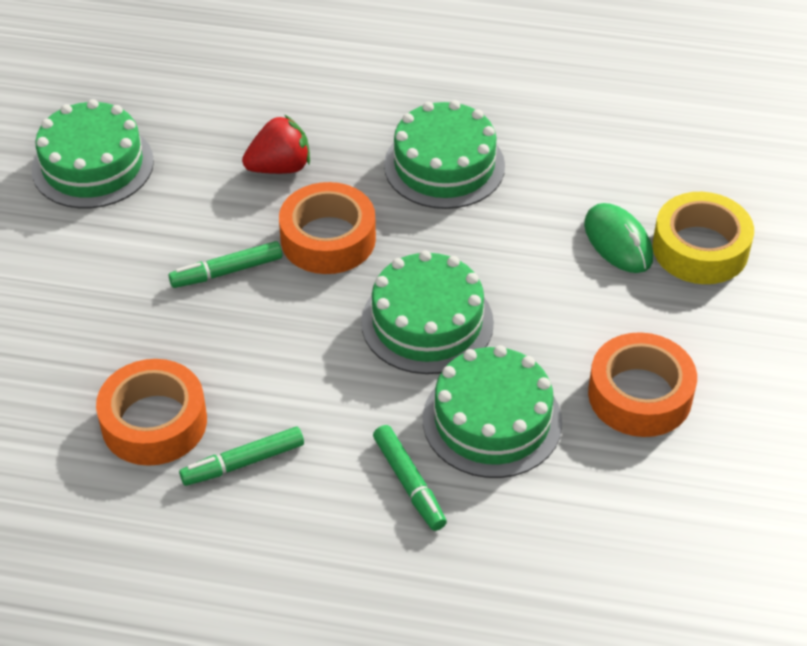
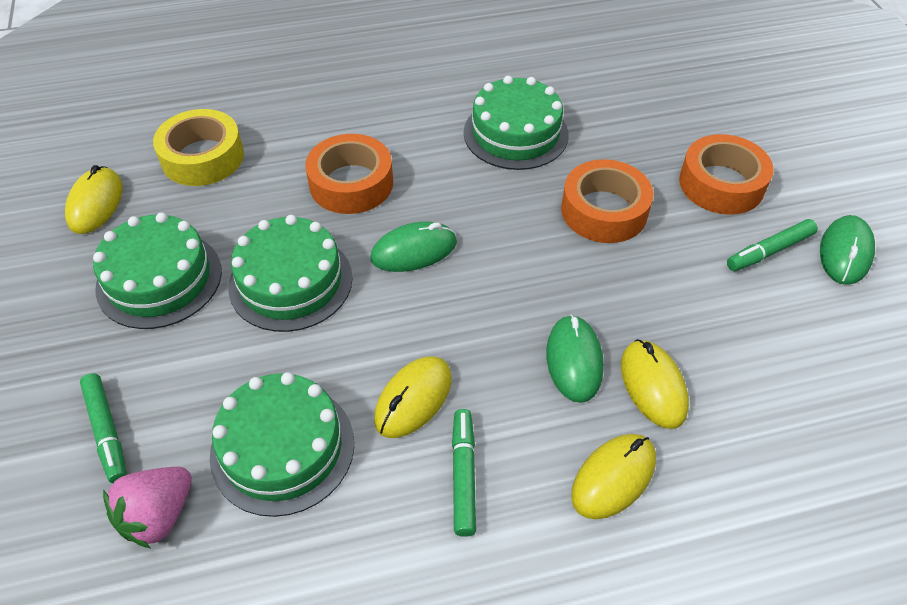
green mouse: 1 -> 3
pink strawberry: 0 -> 1
red strawberry: 1 -> 0
yellow mouse: 0 -> 4

